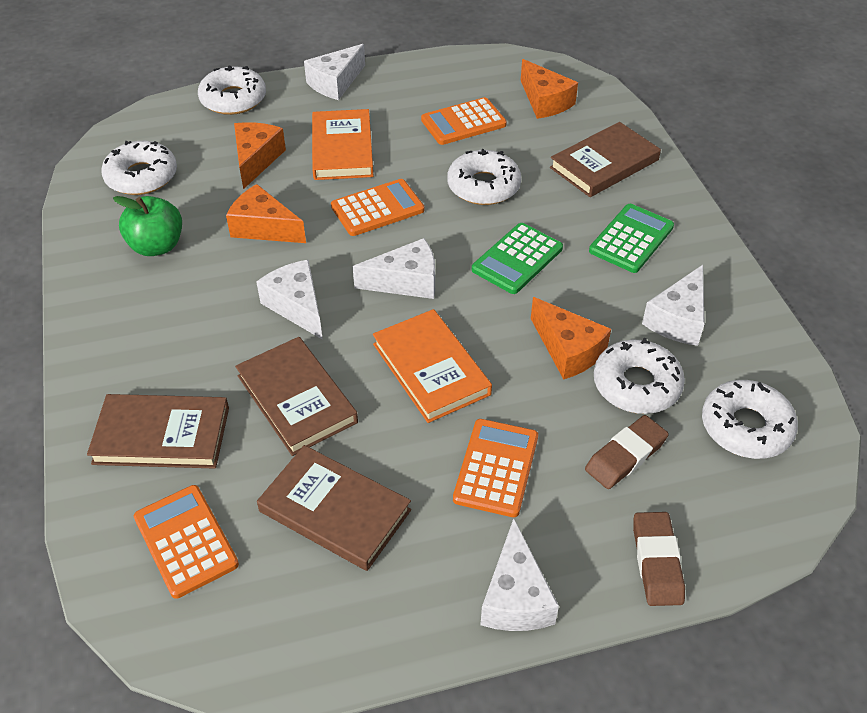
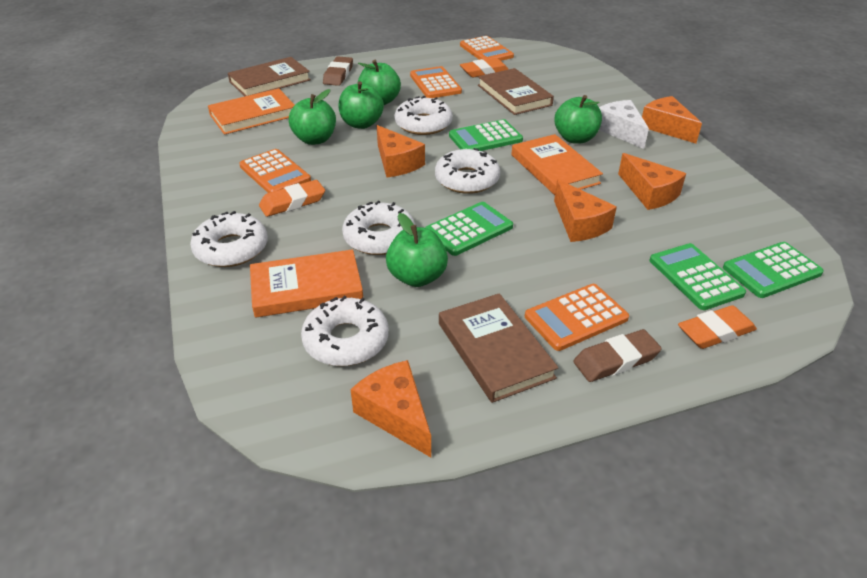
brown book: 4 -> 3
green apple: 1 -> 5
green calculator: 2 -> 4
orange book: 2 -> 3
orange cheese: 4 -> 5
orange eraser: 0 -> 3
white cheese: 5 -> 1

